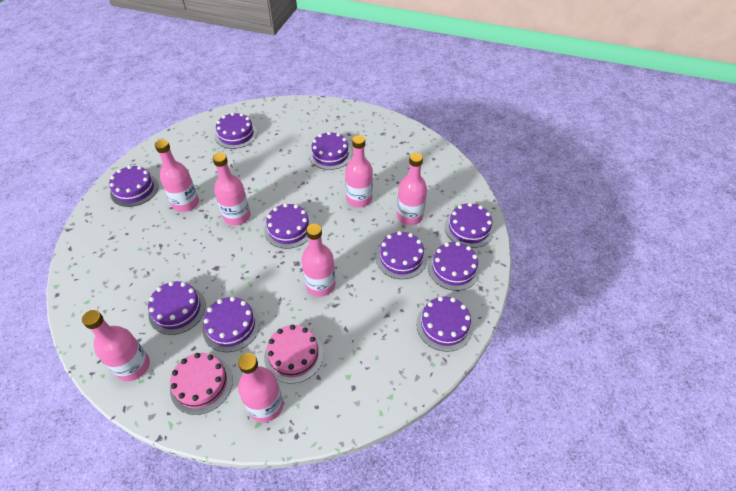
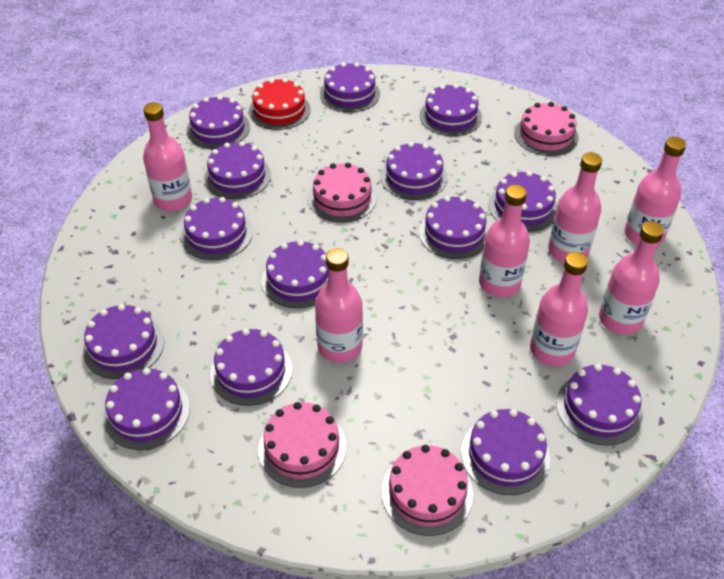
pink cake: 2 -> 4
purple cake: 10 -> 14
red cake: 0 -> 1

